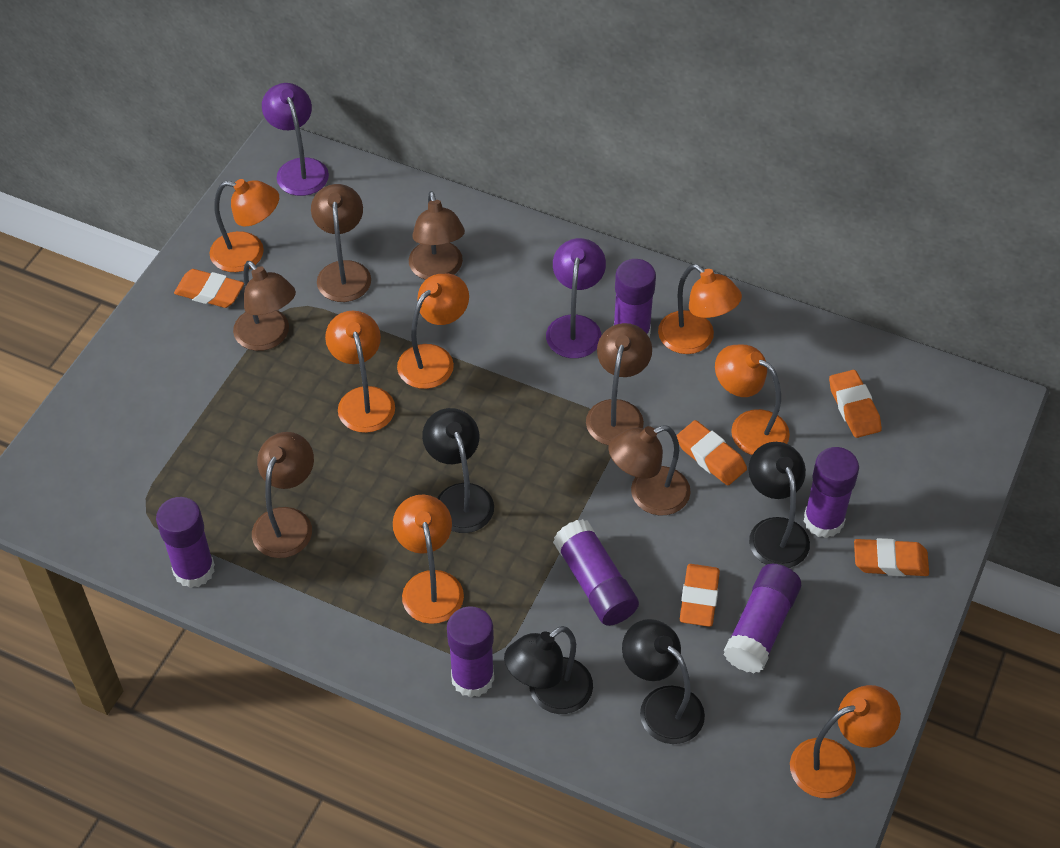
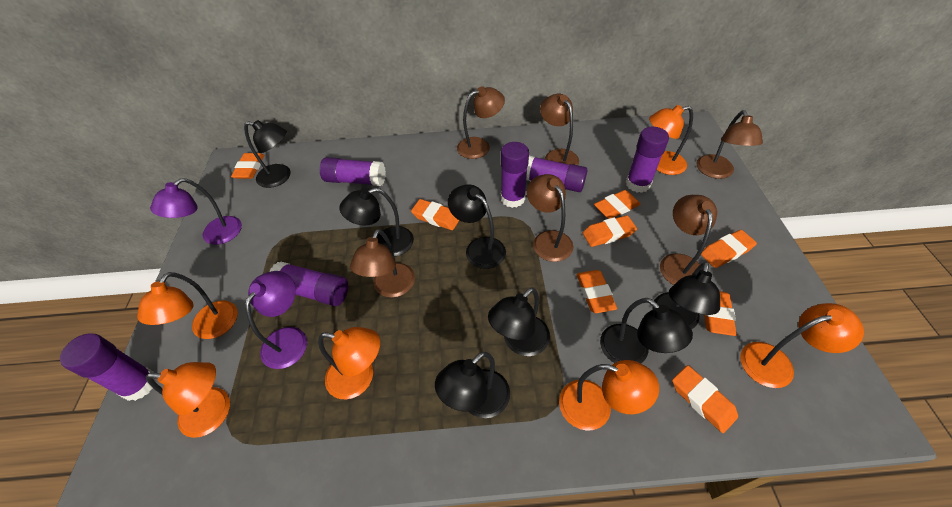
black lamp: 4 -> 7
orange eraser: 5 -> 8
orange lamp: 7 -> 6

